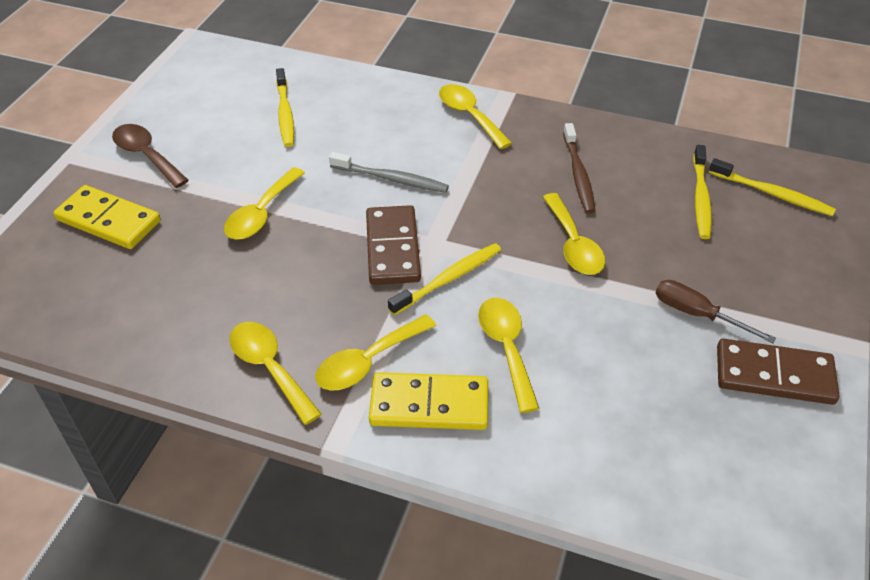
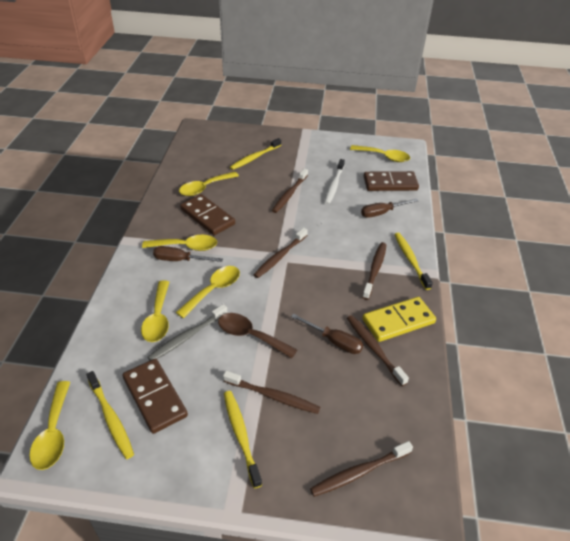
brown domino: 2 -> 3
brown screwdriver: 1 -> 3
brown toothbrush: 1 -> 6
white toothbrush: 0 -> 1
yellow domino: 2 -> 1

